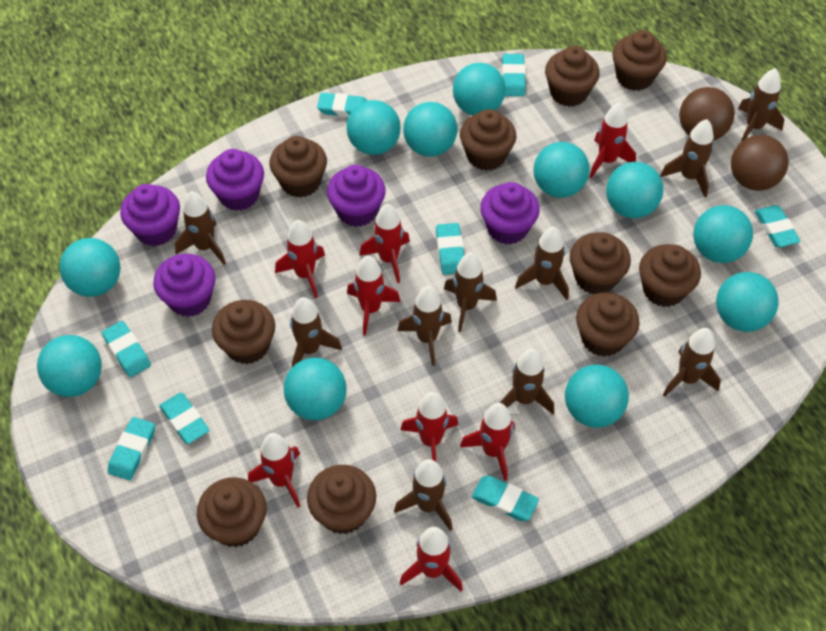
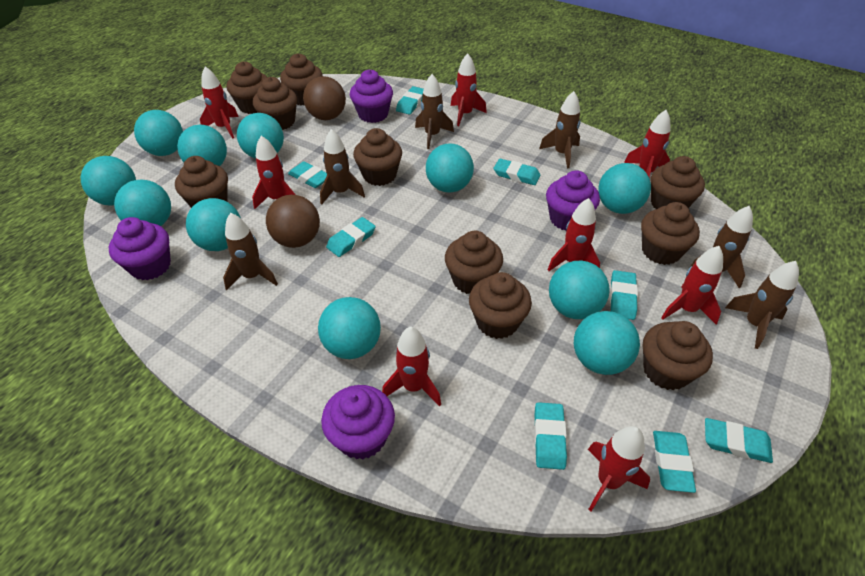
brown rocket: 10 -> 6
purple cupcake: 5 -> 4

